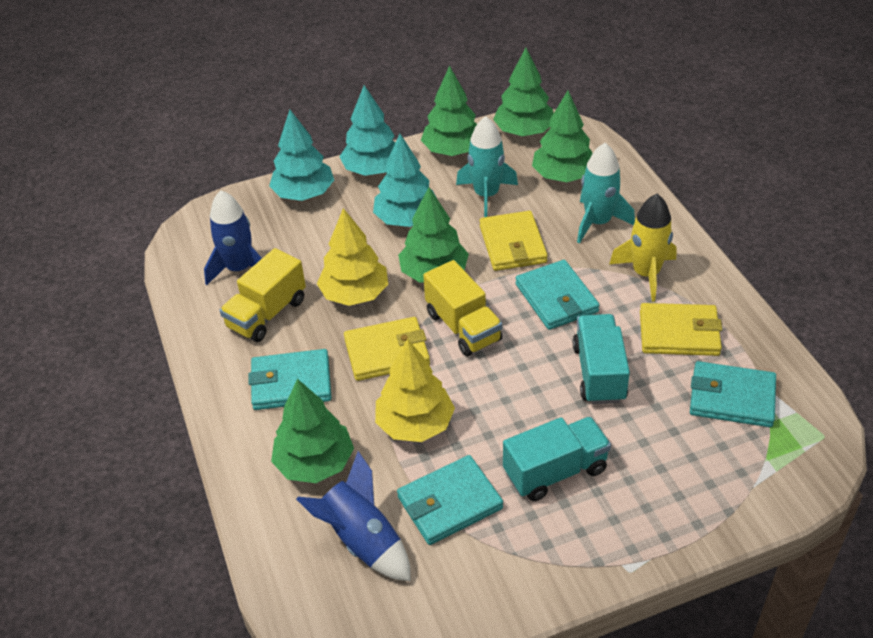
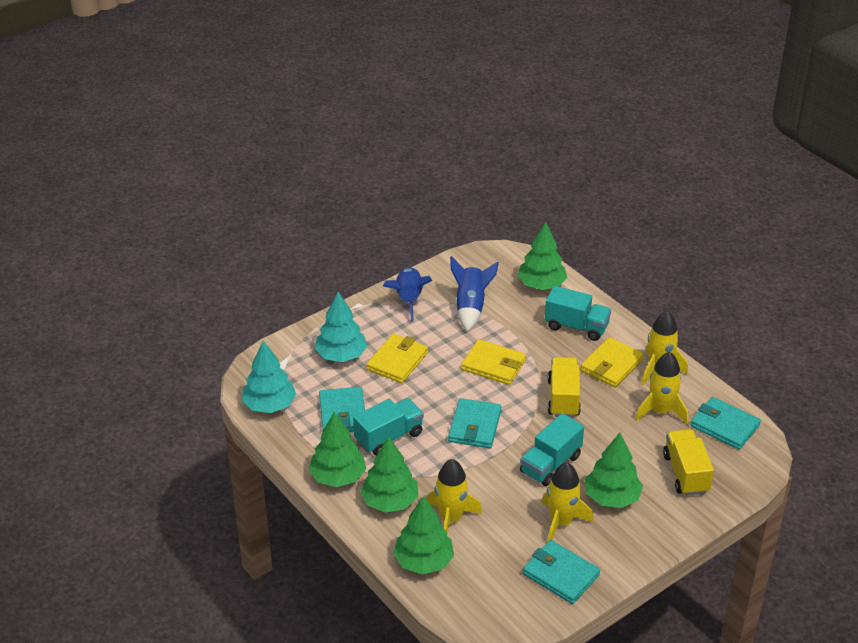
turquoise rocket: 2 -> 0
turquoise tree: 3 -> 2
turquoise truck: 2 -> 3
yellow rocket: 1 -> 4
yellow tree: 2 -> 0

